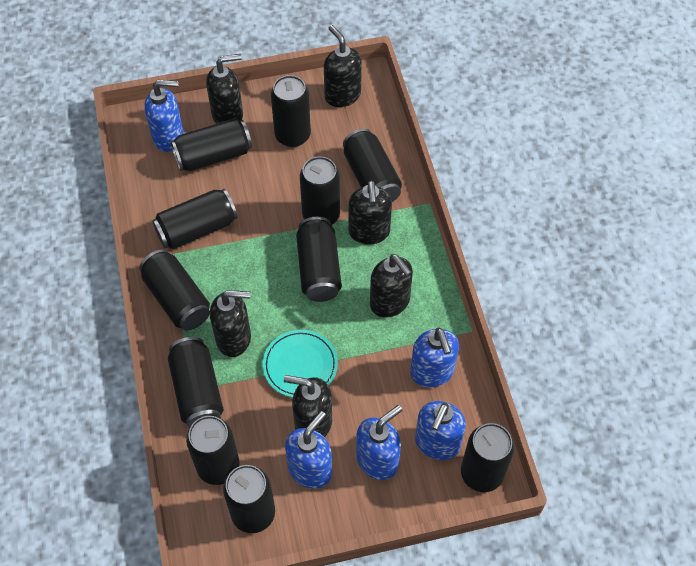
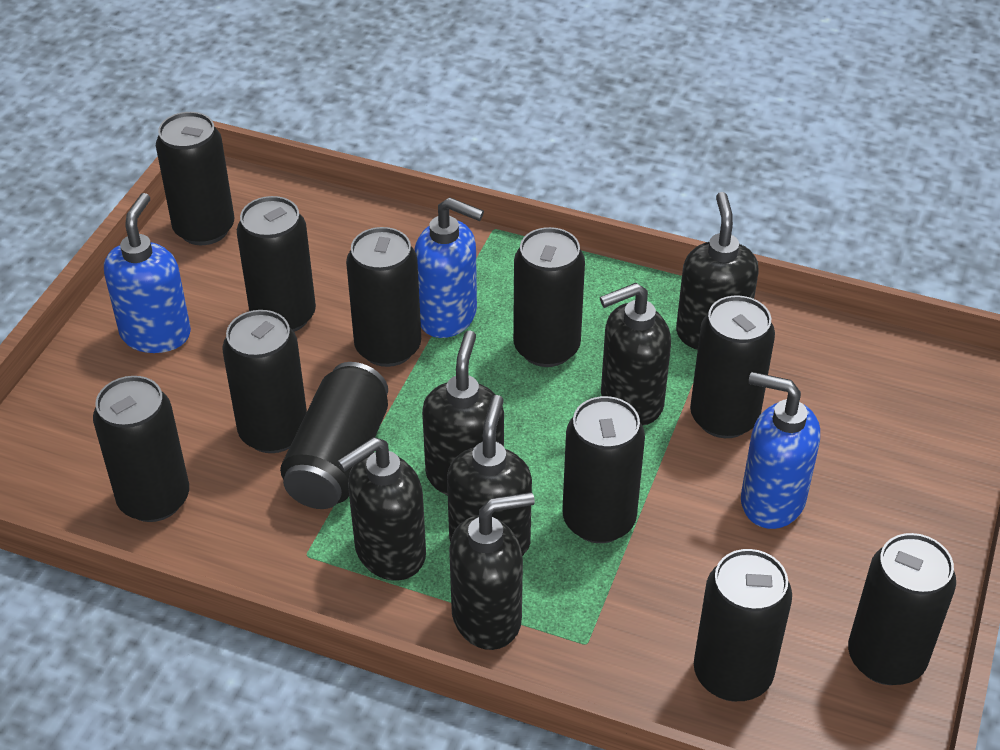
blue soap dispenser: 5 -> 3
turquoise plate: 1 -> 0

